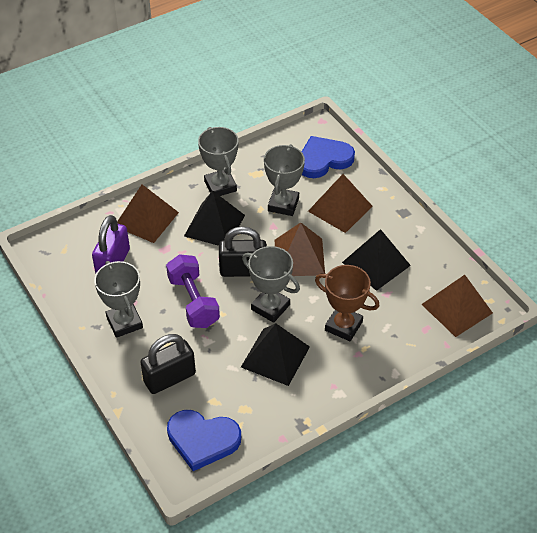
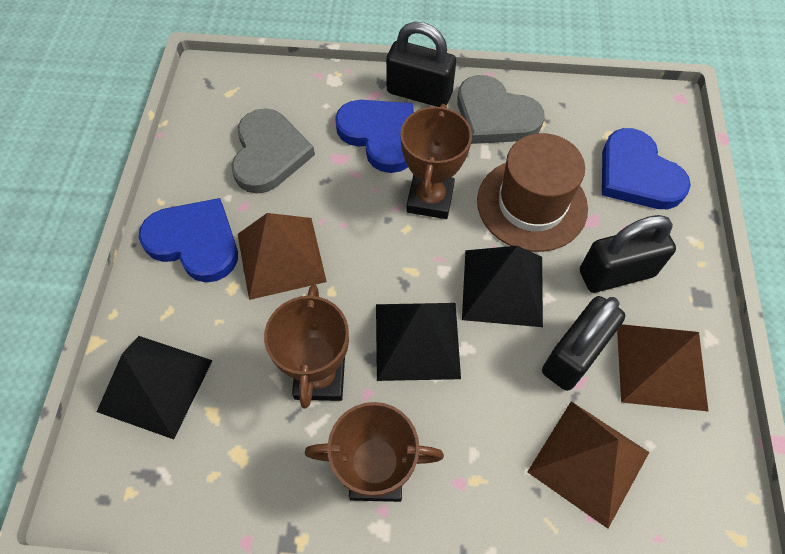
black padlock: 2 -> 3
blue heart: 2 -> 3
brown hat: 0 -> 1
brown pyramid: 4 -> 3
brown trophy: 1 -> 3
grey heart: 0 -> 2
grey trophy: 4 -> 0
purple dumbbell: 1 -> 0
purple padlock: 1 -> 0

